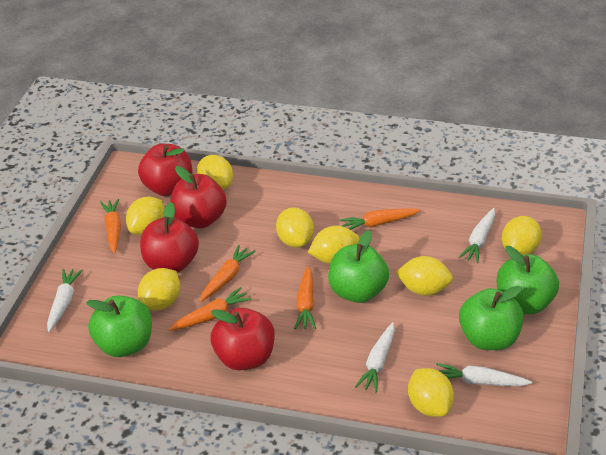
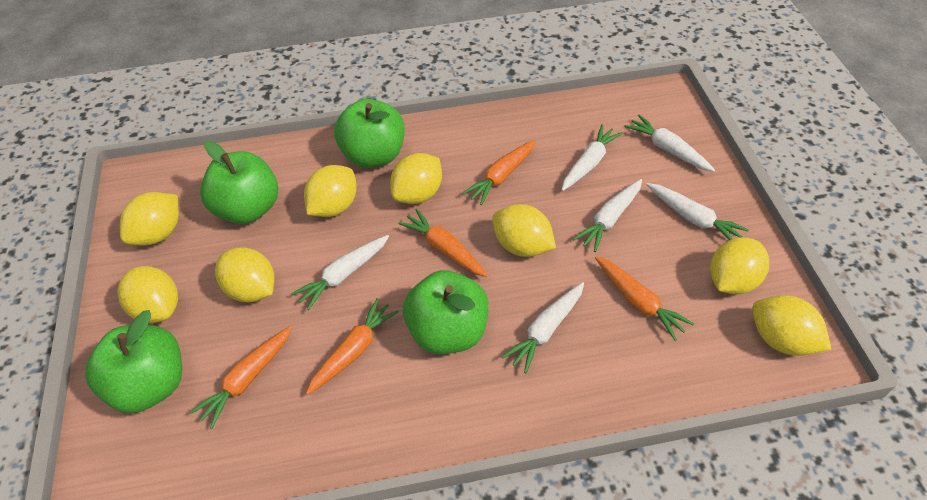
red apple: 4 -> 0
white carrot: 4 -> 6

